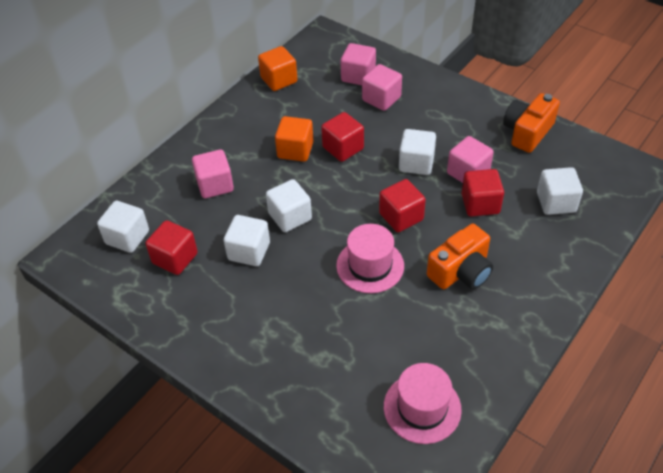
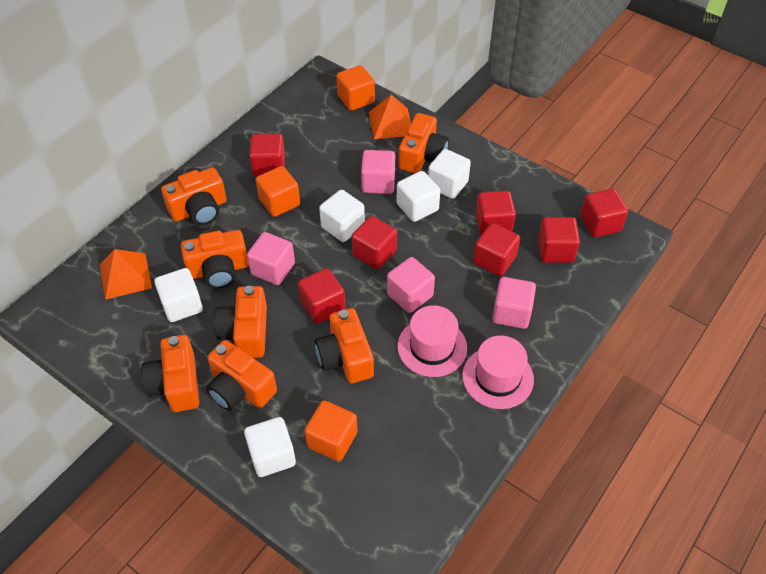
orange camera: 2 -> 7
orange cube: 2 -> 3
orange pyramid: 0 -> 2
red cube: 4 -> 7

